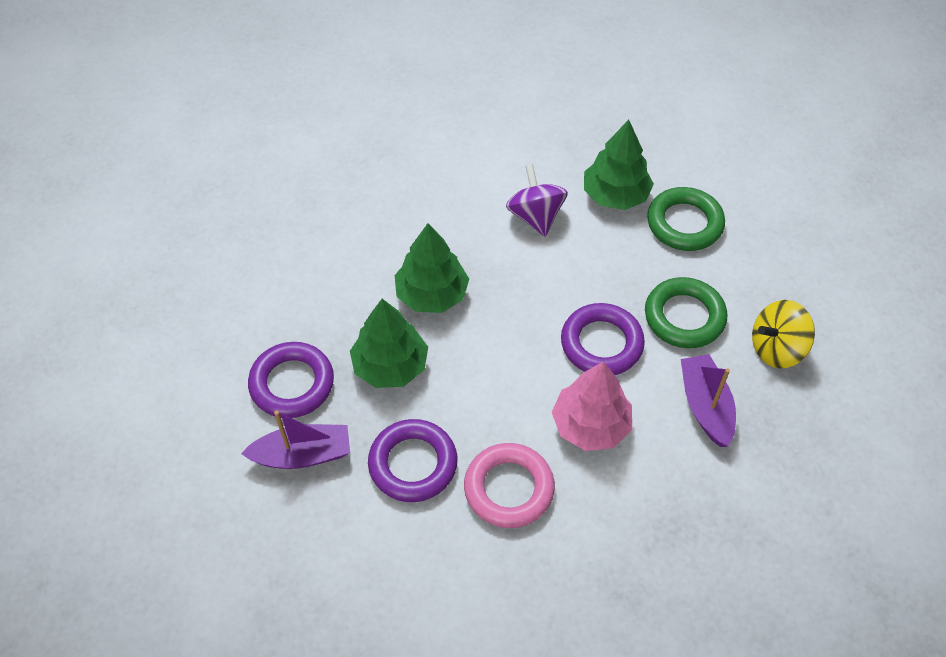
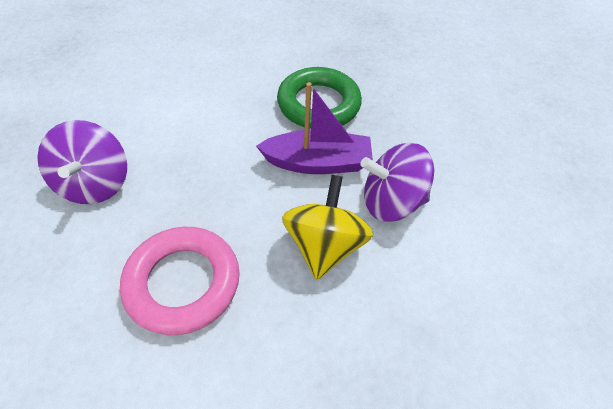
green ring: 2 -> 1
green tree: 3 -> 0
pink tree: 1 -> 0
purple boat: 2 -> 1
purple ring: 3 -> 0
purple spinning top: 1 -> 2

